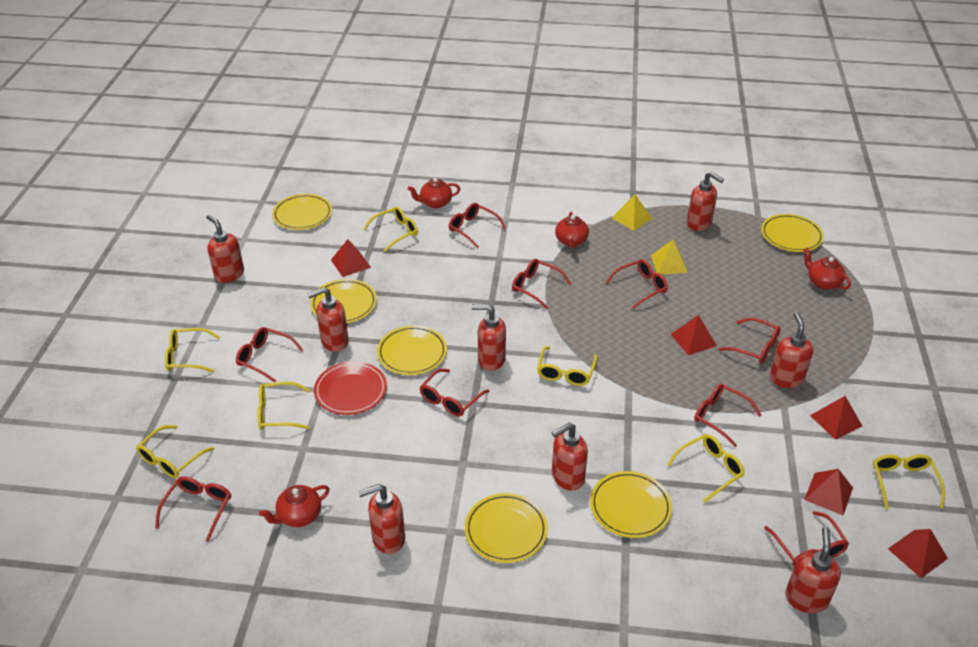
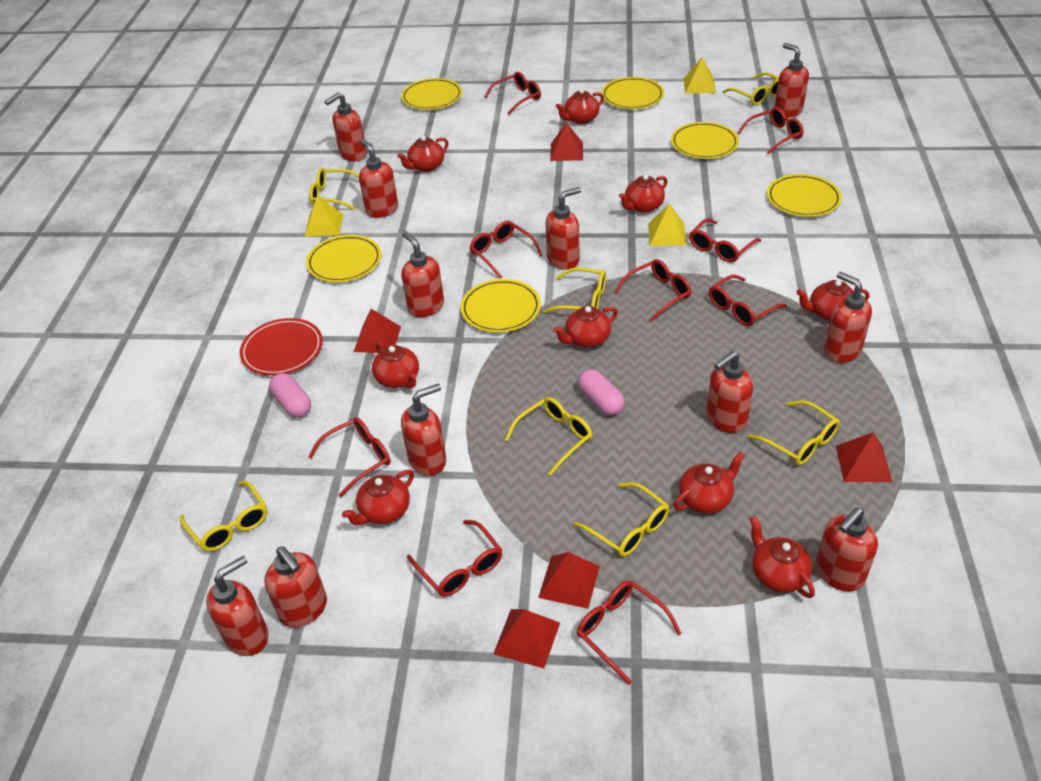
pink capsule: 0 -> 2
red soap dispenser: 8 -> 11
red teapot: 4 -> 9
yellow pyramid: 2 -> 3

